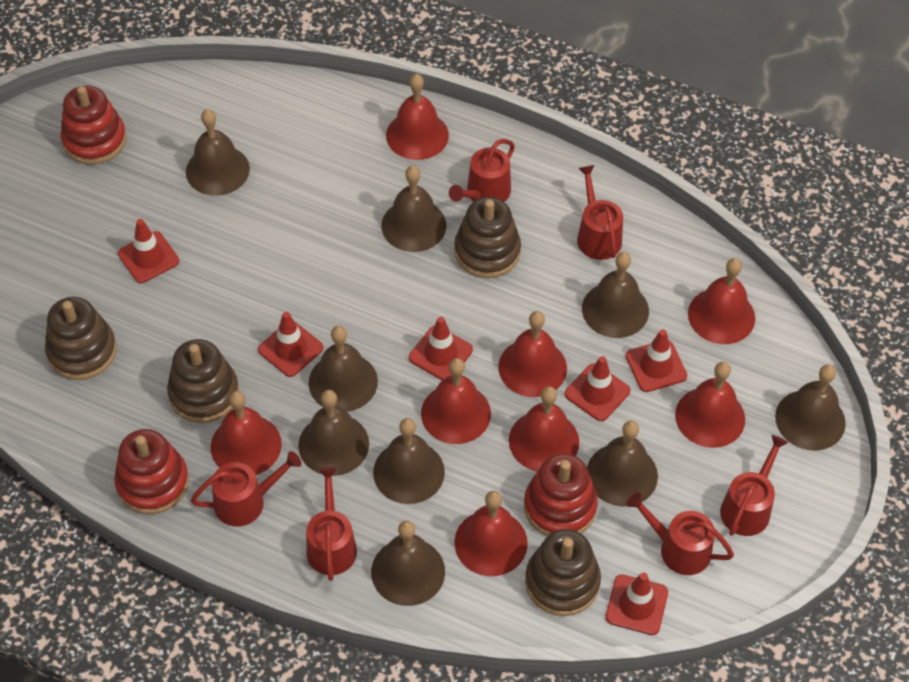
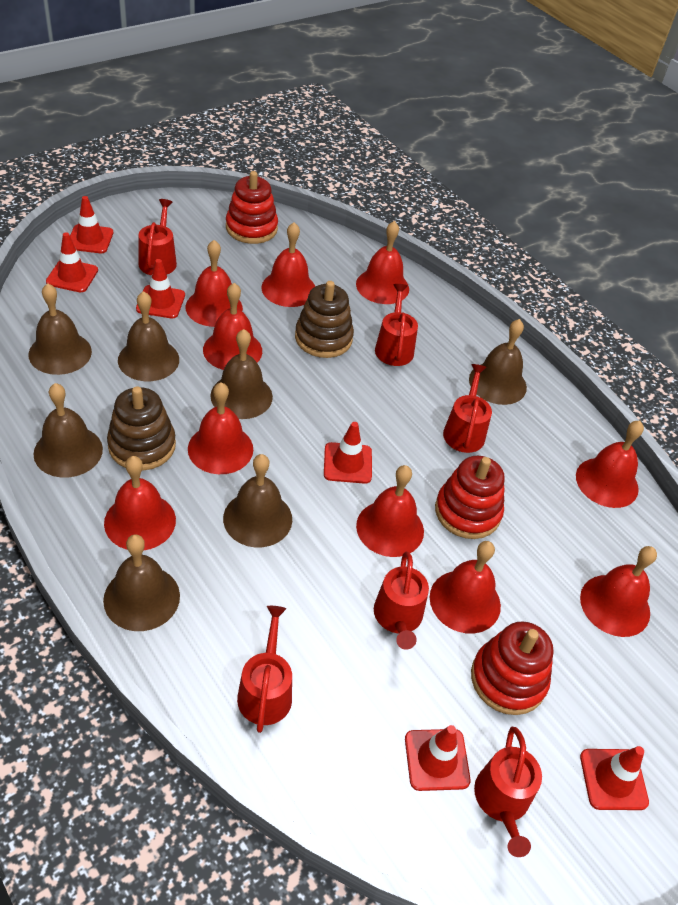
brown bell: 9 -> 7
brown stacking toy: 4 -> 2
red bell: 8 -> 10

